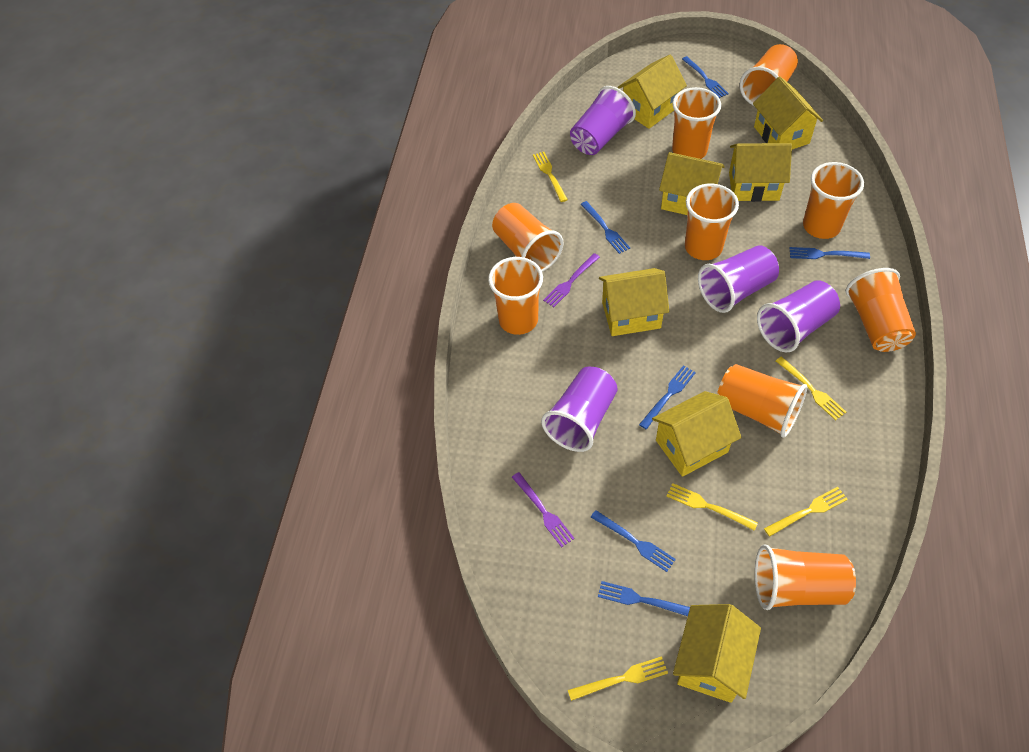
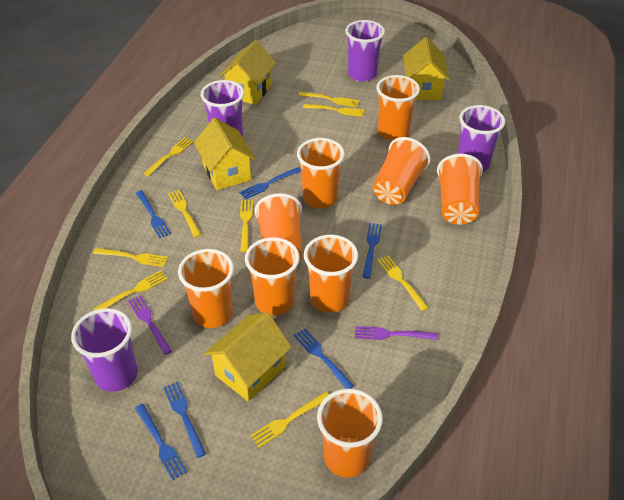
yellow fork: 5 -> 9
yellow house: 7 -> 4

